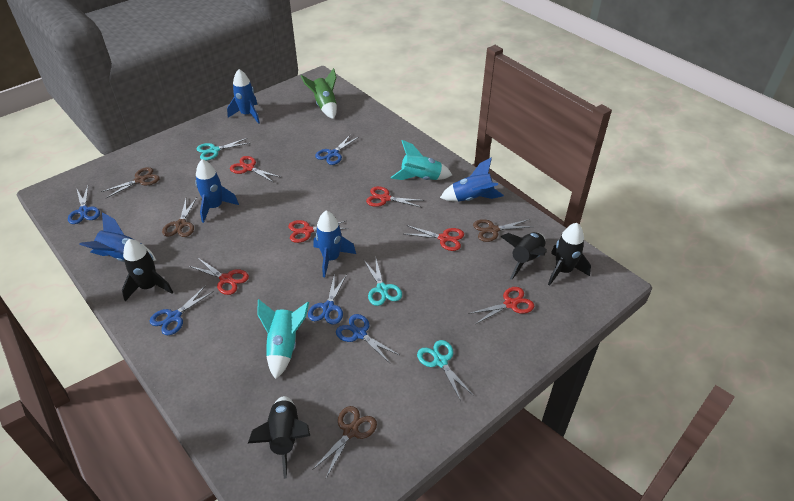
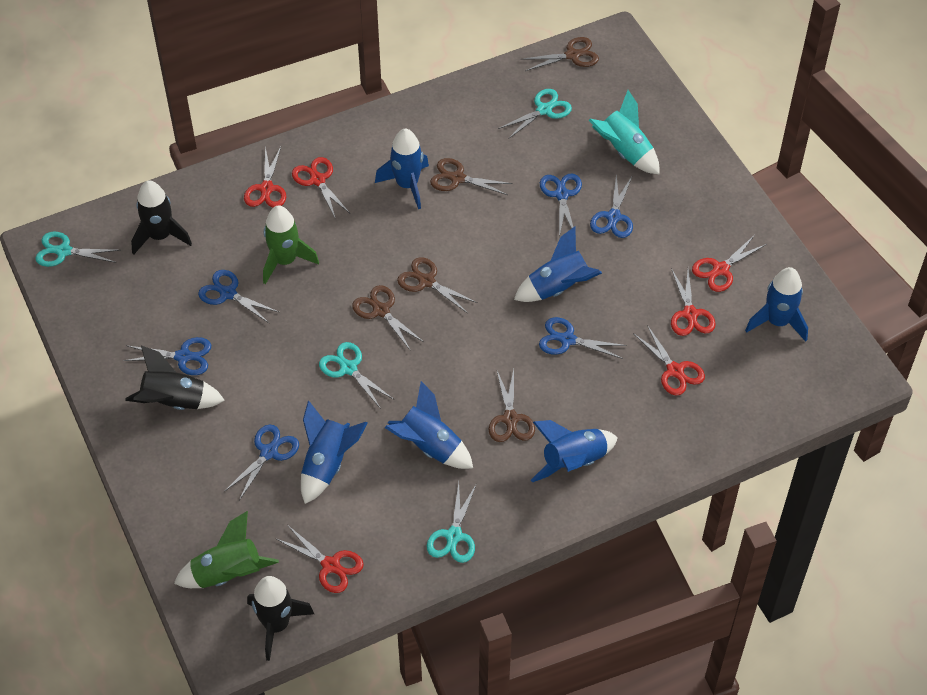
black rocket: 4 -> 3
blue rocket: 5 -> 6
blue scissors: 5 -> 6
brown scissors: 4 -> 5
green rocket: 1 -> 2
turquoise rocket: 2 -> 1
turquoise scissors: 3 -> 4

